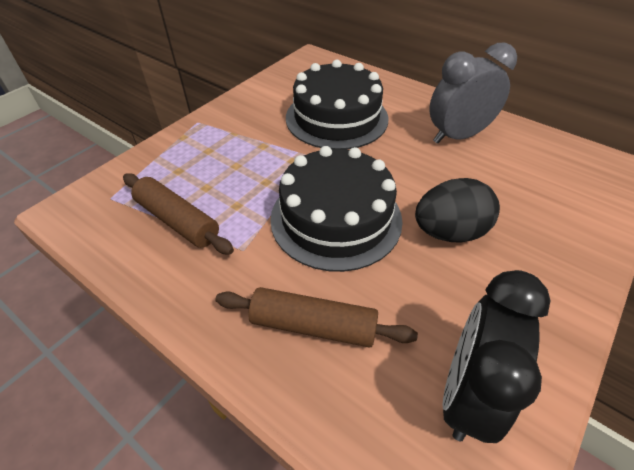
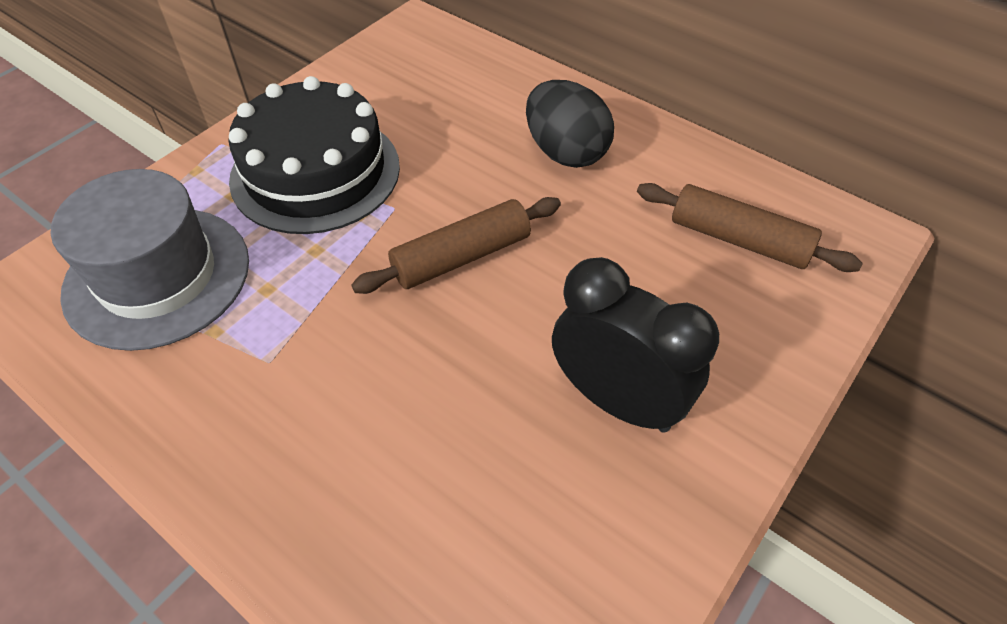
black cake: 2 -> 1
grey clock: 1 -> 0
grey hat: 0 -> 1

